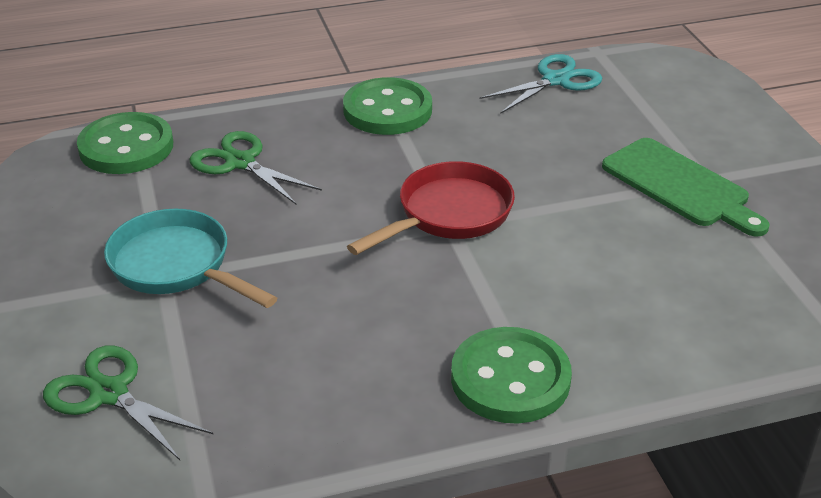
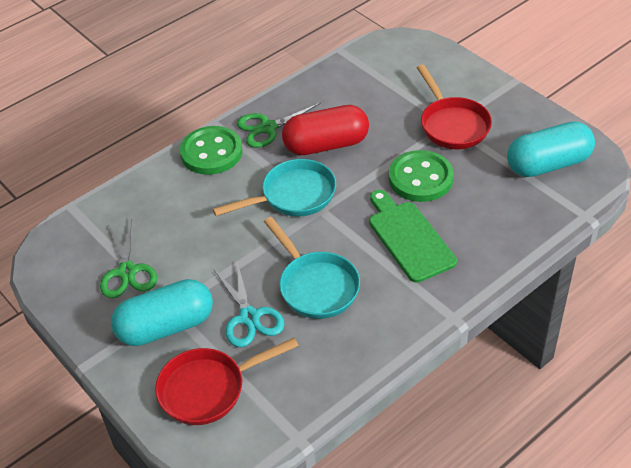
green button: 3 -> 2
red capsule: 0 -> 1
red pan: 1 -> 2
turquoise capsule: 0 -> 2
turquoise pan: 1 -> 2

